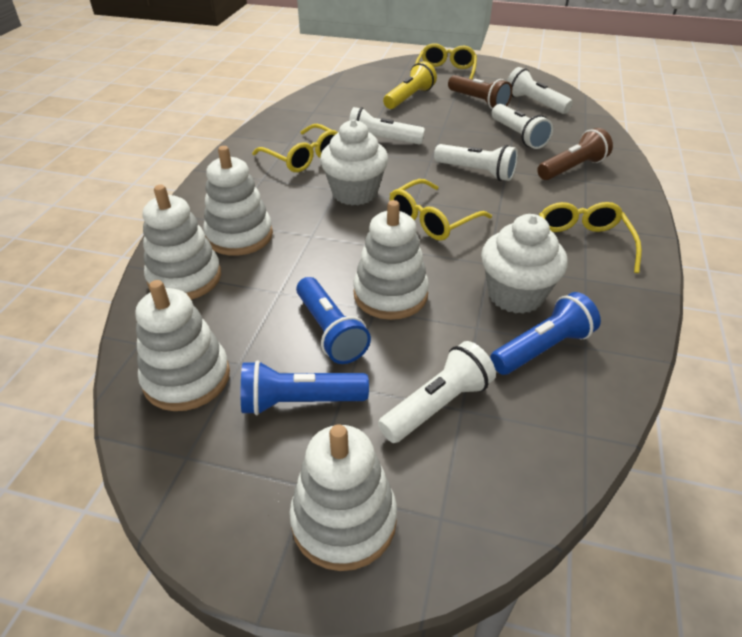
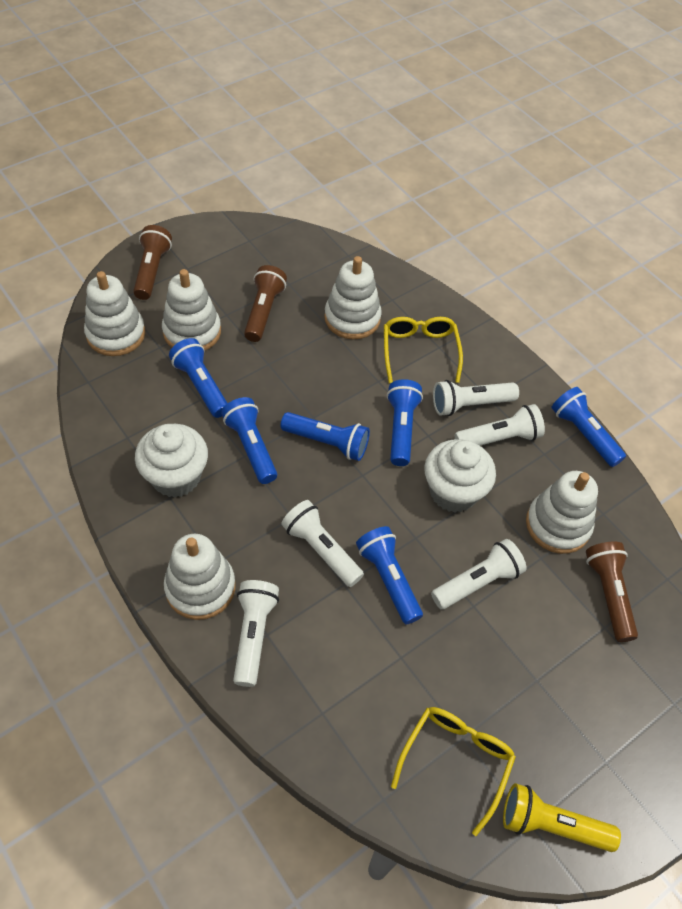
blue flashlight: 3 -> 6
brown flashlight: 2 -> 3
yellow glasses: 4 -> 2

